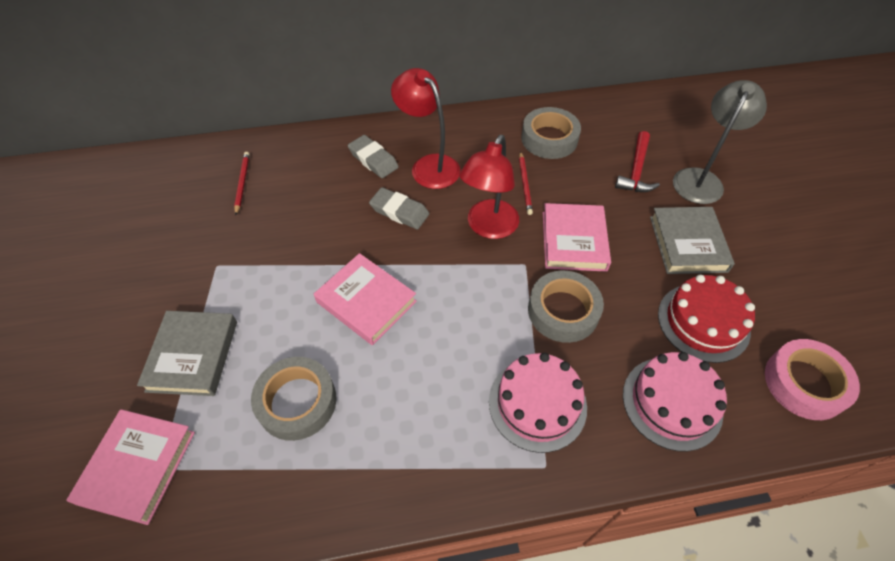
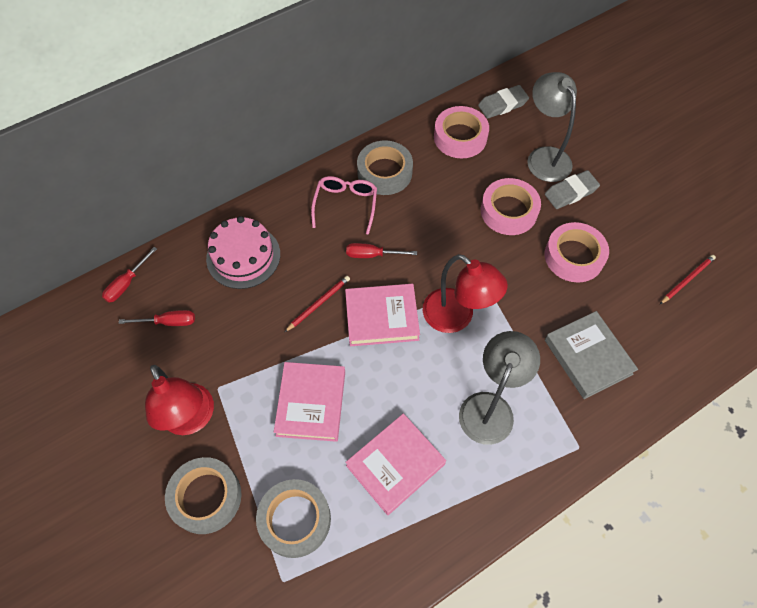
grey book: 2 -> 1
grey lamp: 1 -> 2
pink cake: 2 -> 1
pink glasses: 0 -> 1
pink tape: 1 -> 3
red cake: 1 -> 0
red hammer: 1 -> 0
red screwdriver: 0 -> 3

